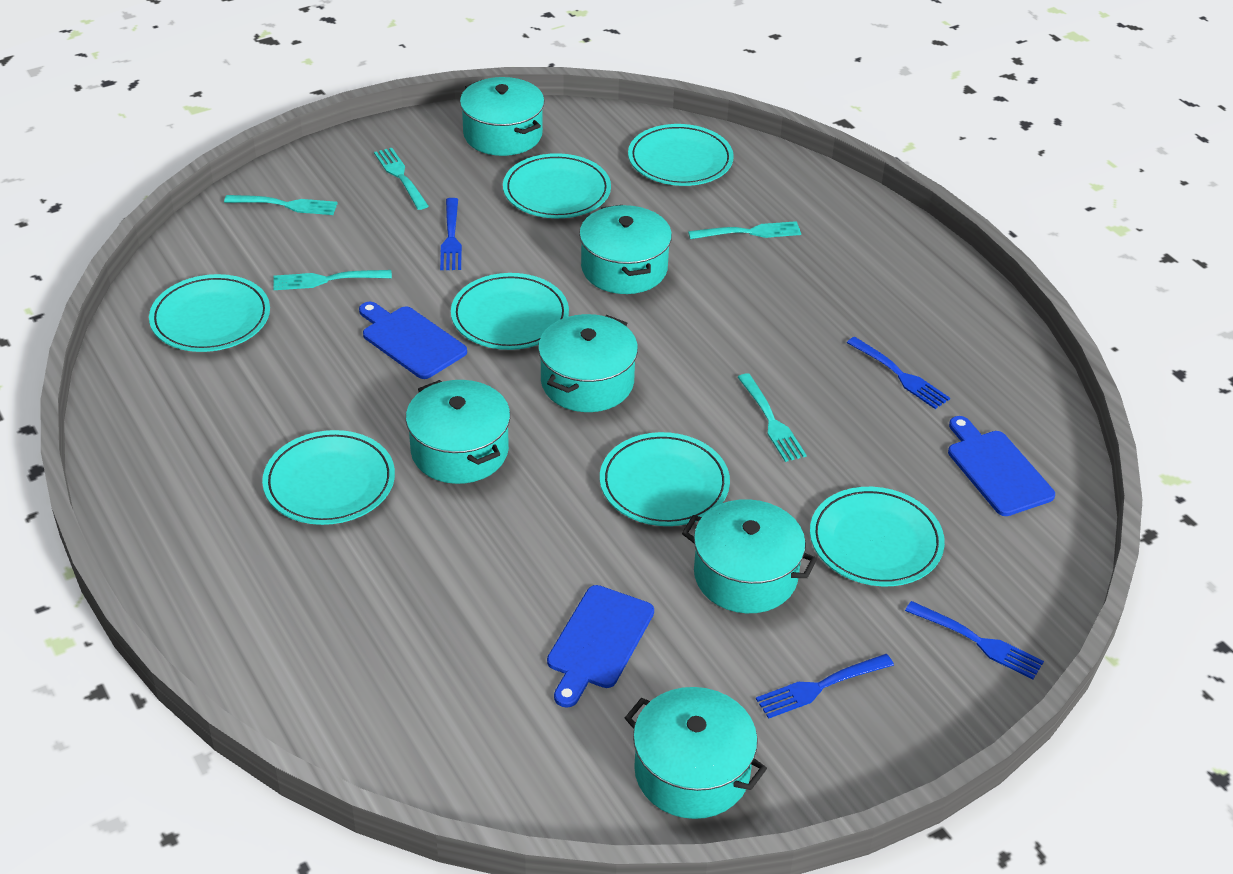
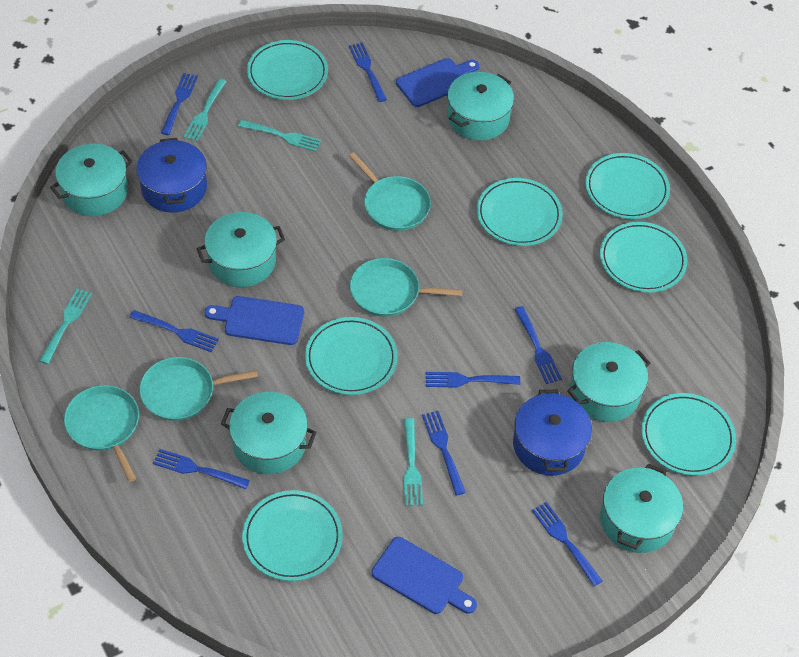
blue fork: 4 -> 8
blue pot: 0 -> 2
turquoise fork: 5 -> 4
turquoise pan: 0 -> 4

